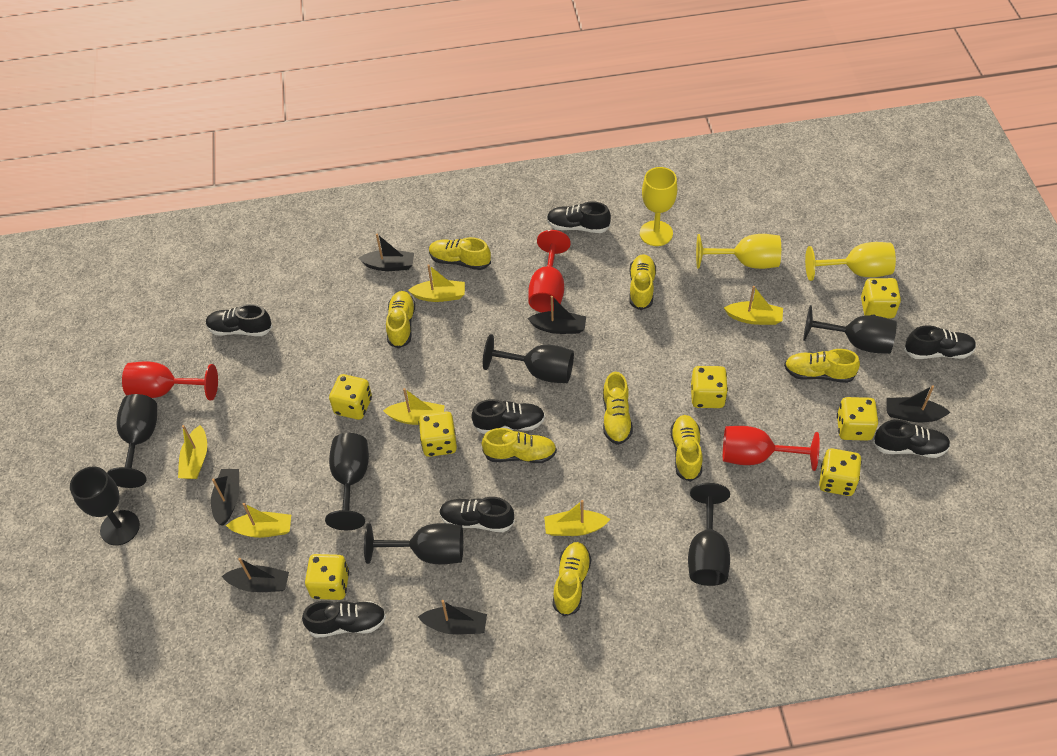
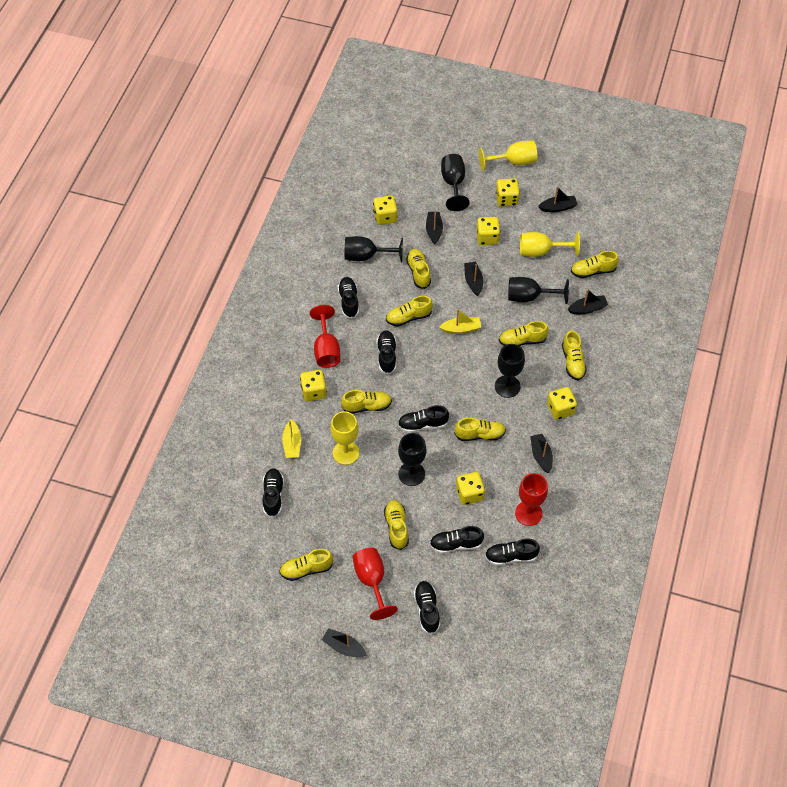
black goblet: 7 -> 5
yellow boat: 6 -> 2
yellow dice: 7 -> 6
yellow shoe: 8 -> 9

